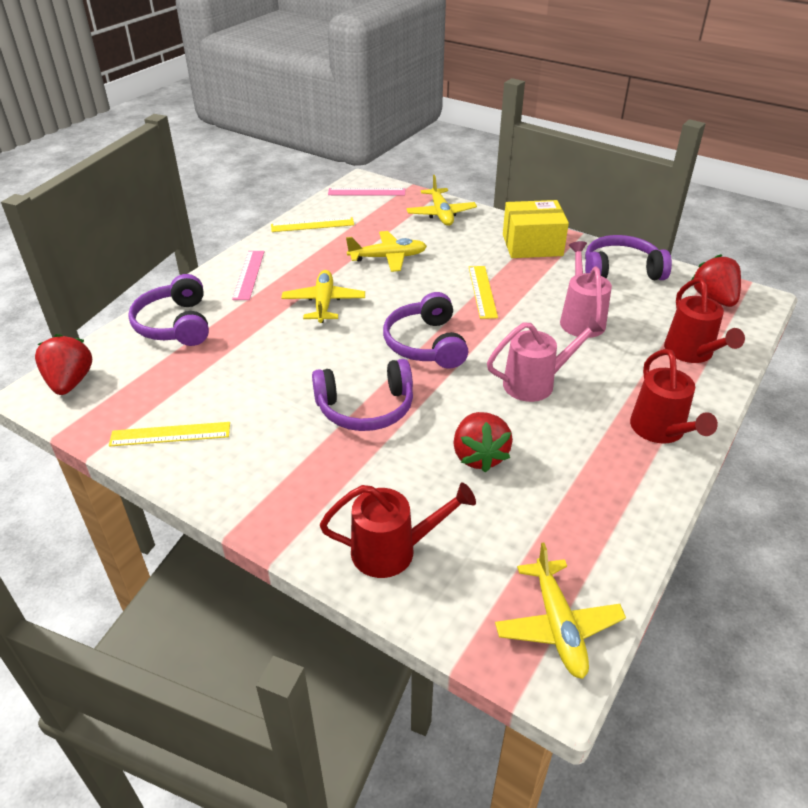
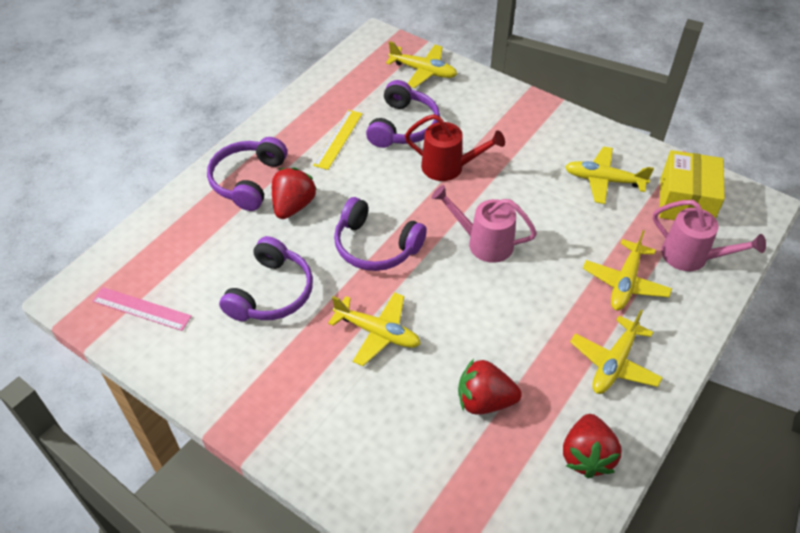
pink ruler: 2 -> 1
red watering can: 3 -> 1
yellow plane: 4 -> 5
yellow ruler: 3 -> 1

